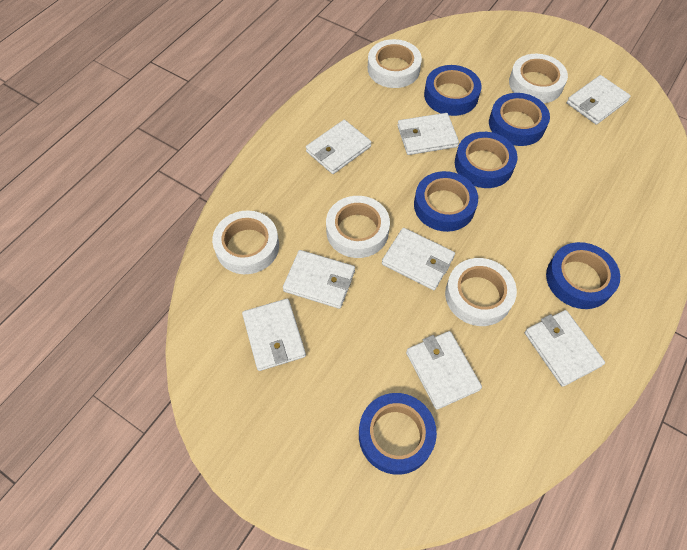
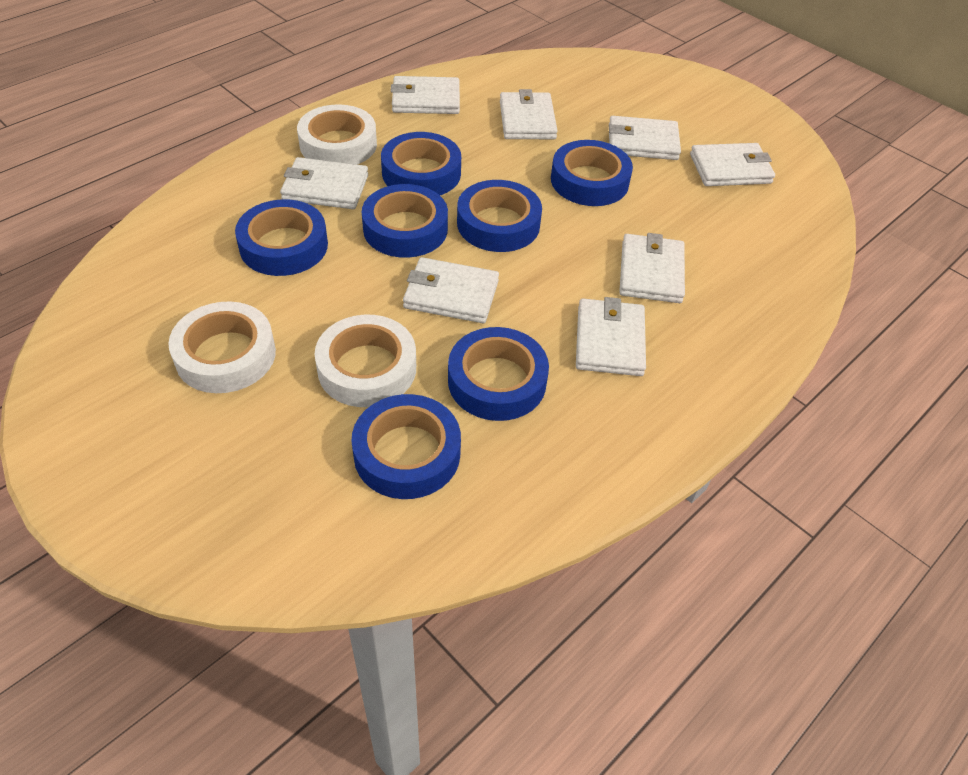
blue tape: 6 -> 7
white tape: 5 -> 3

